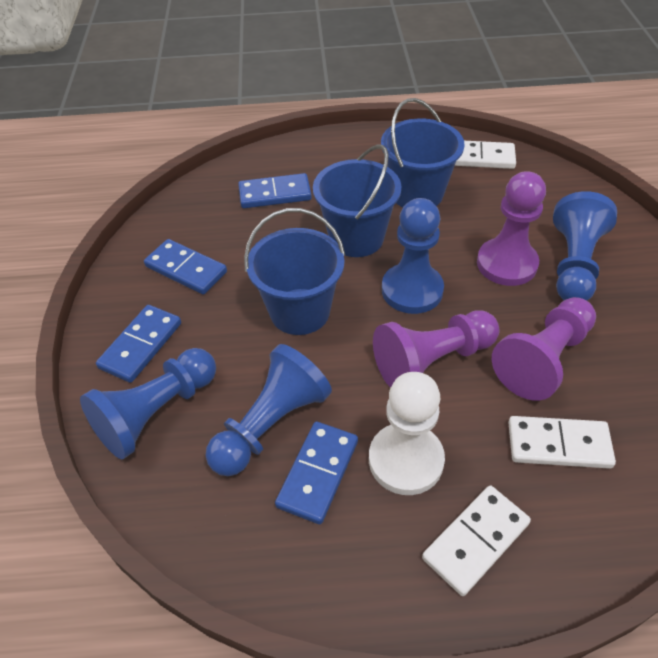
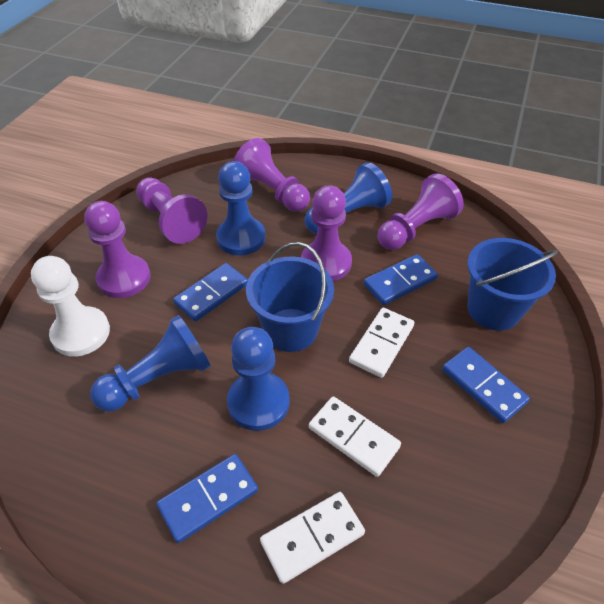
blue bucket: 3 -> 2
purple pawn: 3 -> 5

